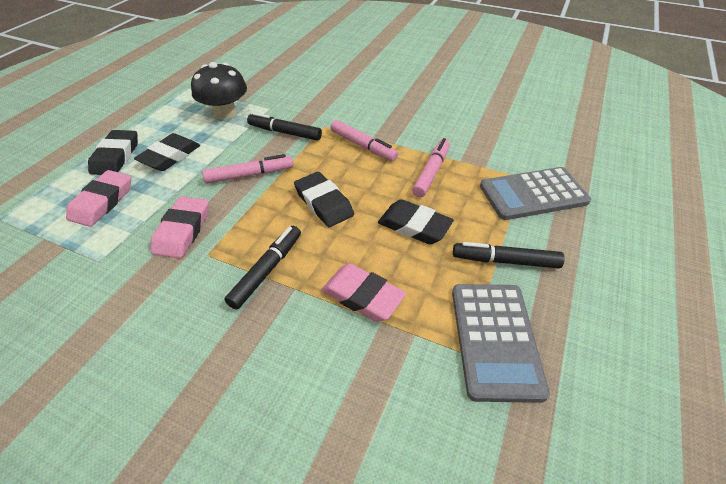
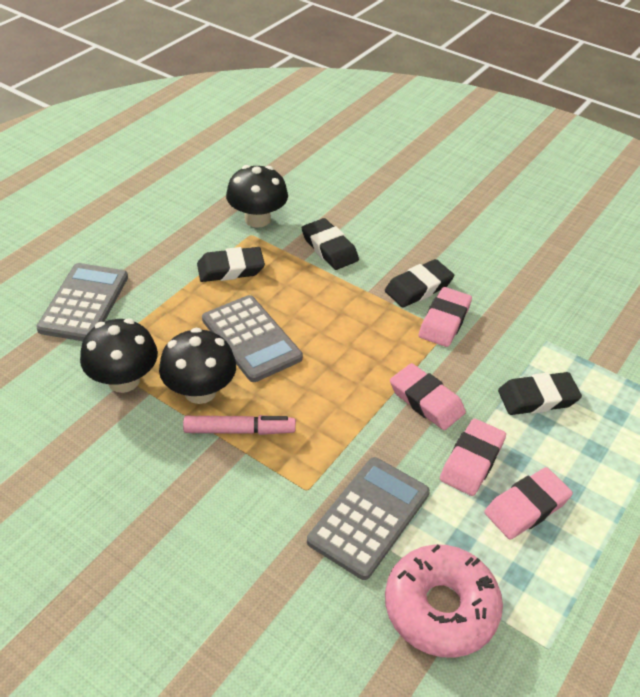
black marker: 3 -> 0
black mushroom: 1 -> 3
grey calculator: 2 -> 3
pink donut: 0 -> 1
pink eraser: 3 -> 4
pink marker: 3 -> 1

